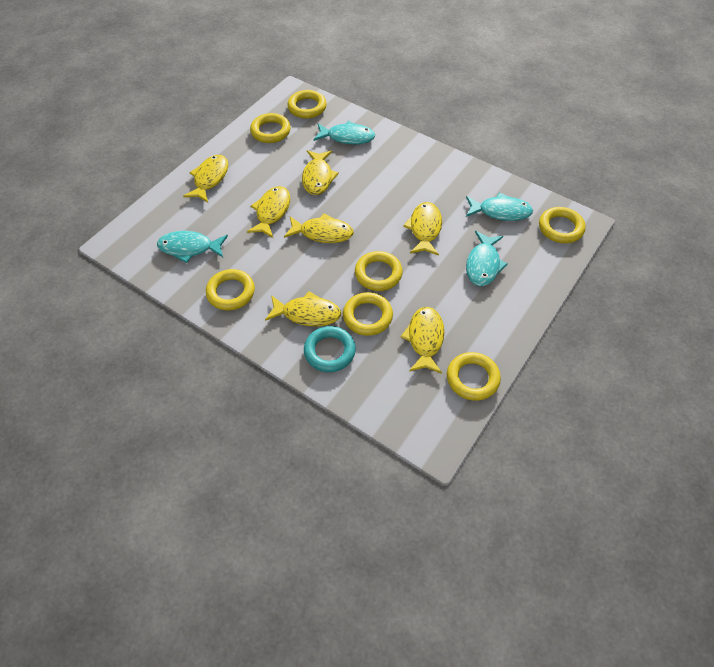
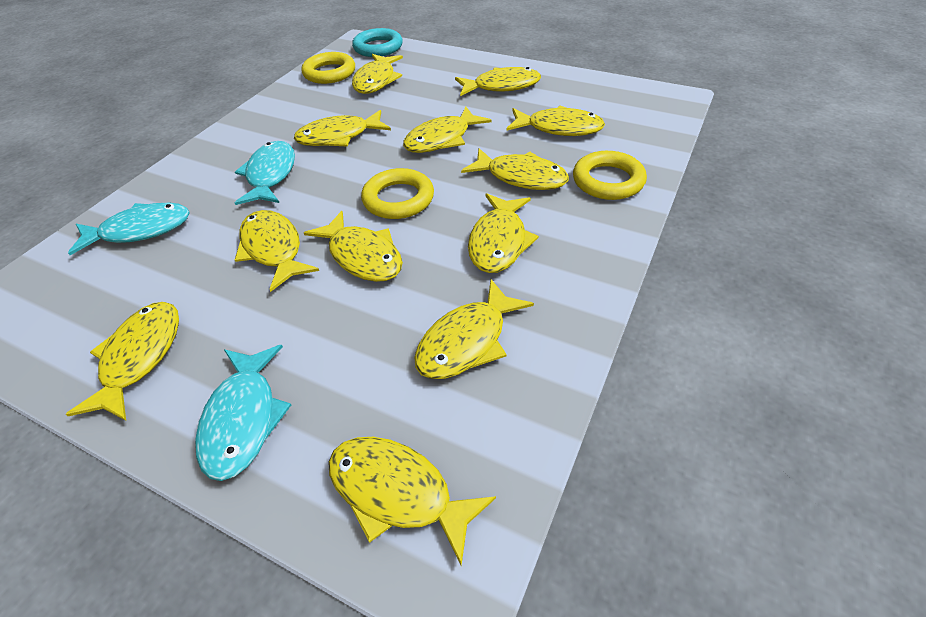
turquoise fish: 4 -> 3
yellow fish: 7 -> 12
yellow ring: 7 -> 3

